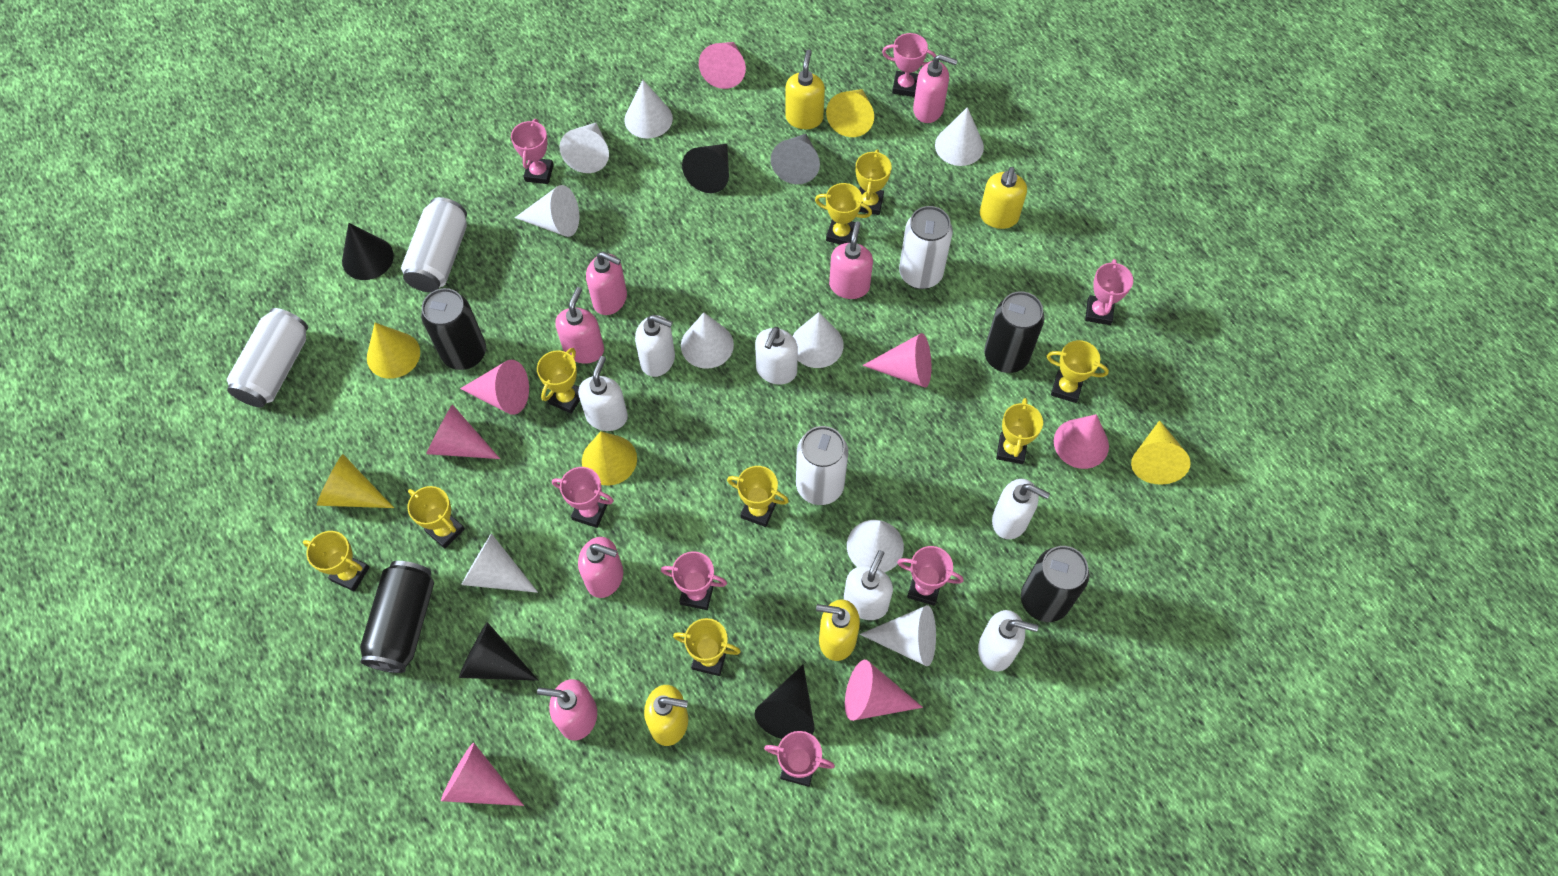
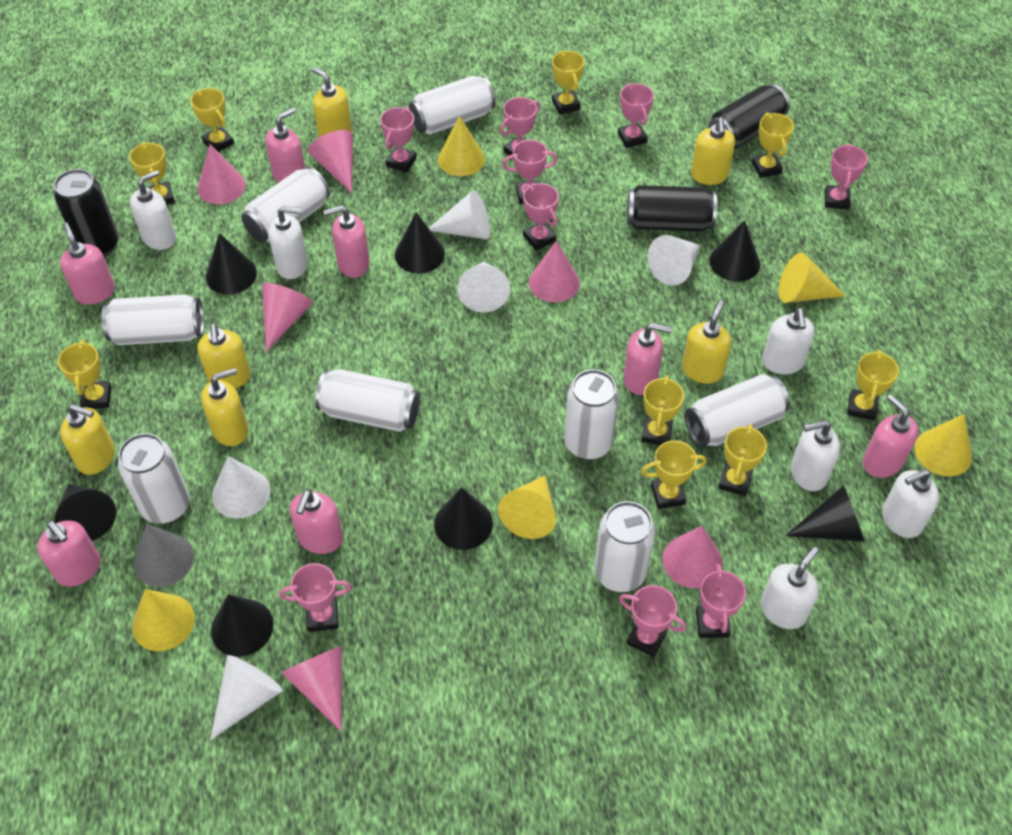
black can: 4 -> 3
black cone: 4 -> 7
pink cone: 7 -> 6
pink soap dispenser: 6 -> 7
pink trophy: 7 -> 9
white can: 4 -> 8
white cone: 9 -> 5
yellow soap dispenser: 4 -> 6

